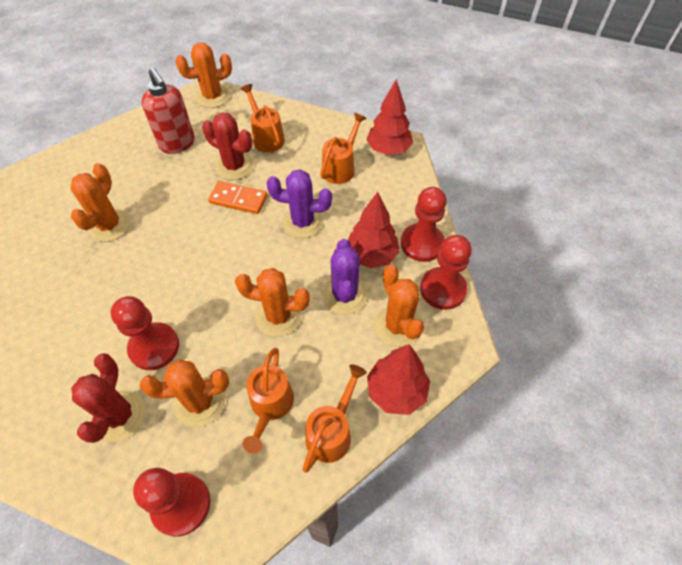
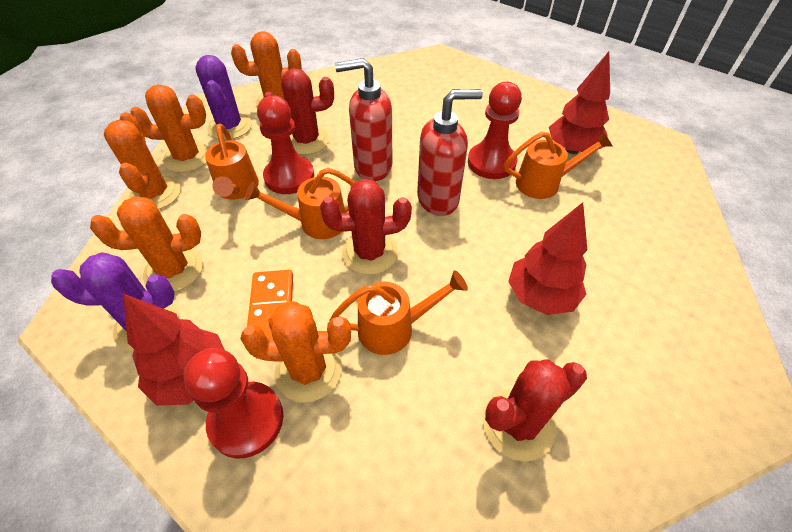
red cactus: 2 -> 3
red pawn: 4 -> 3
red soap dispenser: 1 -> 2

